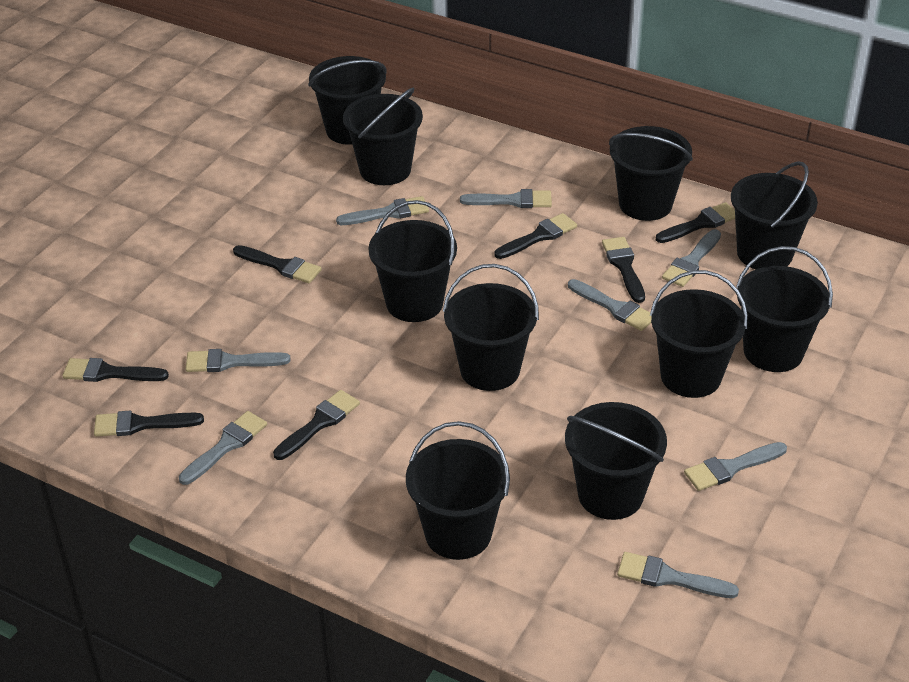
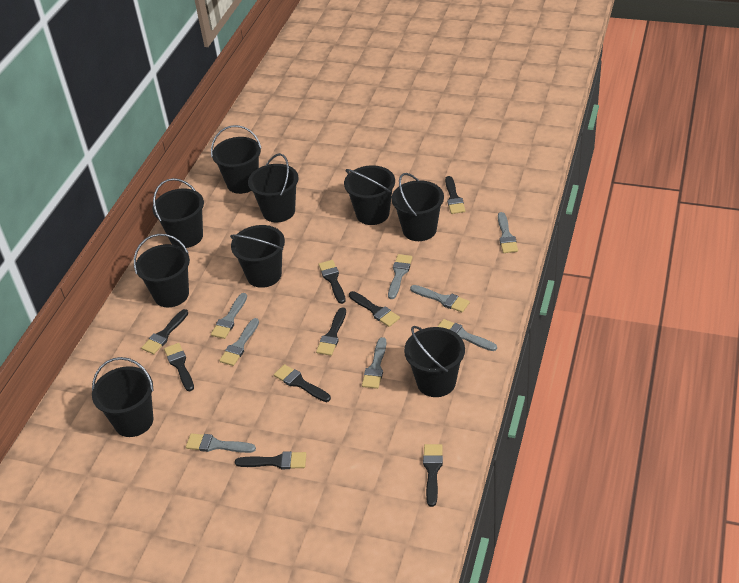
black brush: 7 -> 9
black bucket: 10 -> 9

